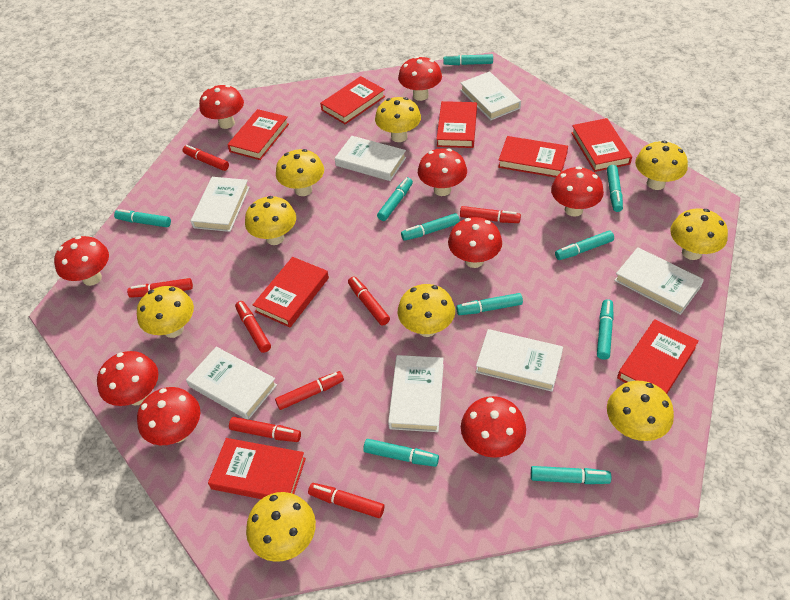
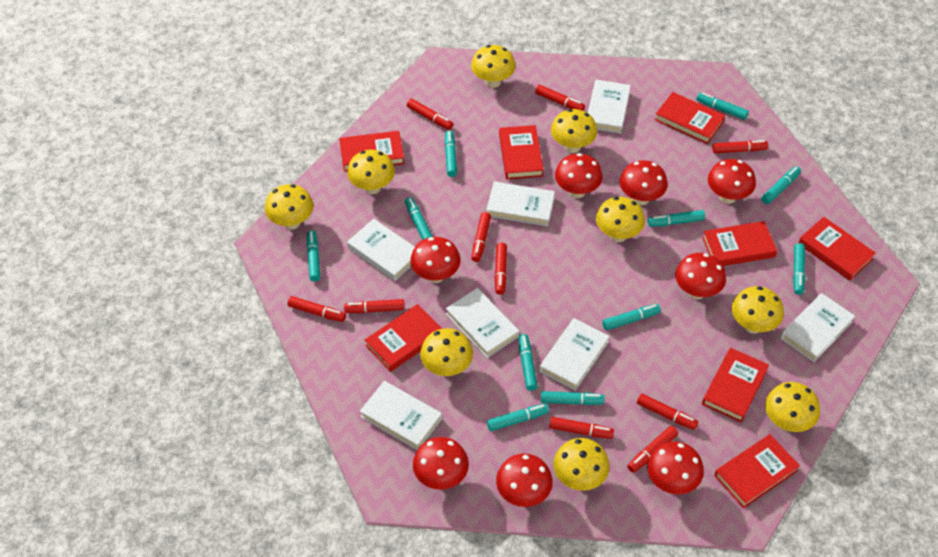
red marker: 8 -> 10
red mushroom: 9 -> 8
turquoise marker: 10 -> 11

